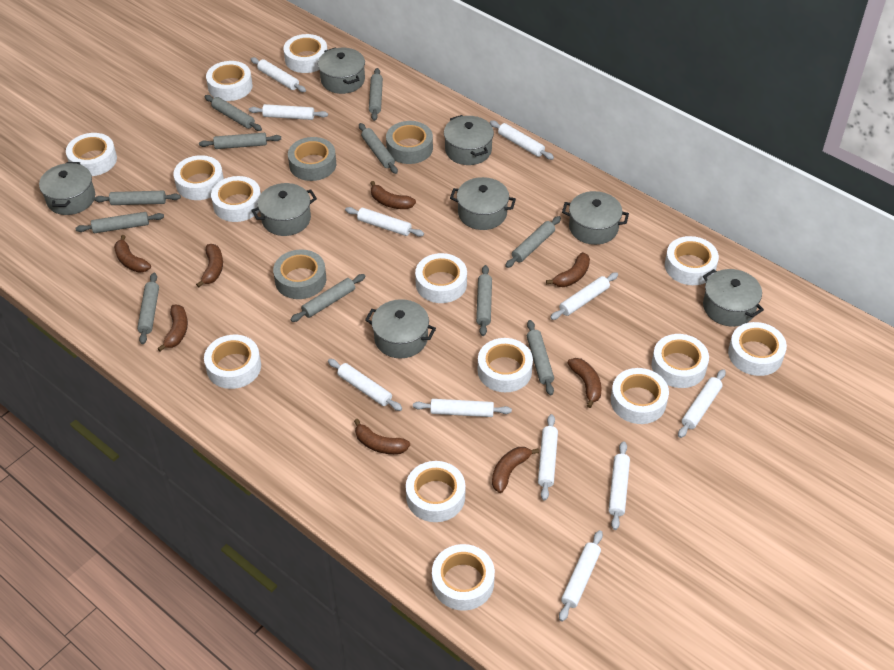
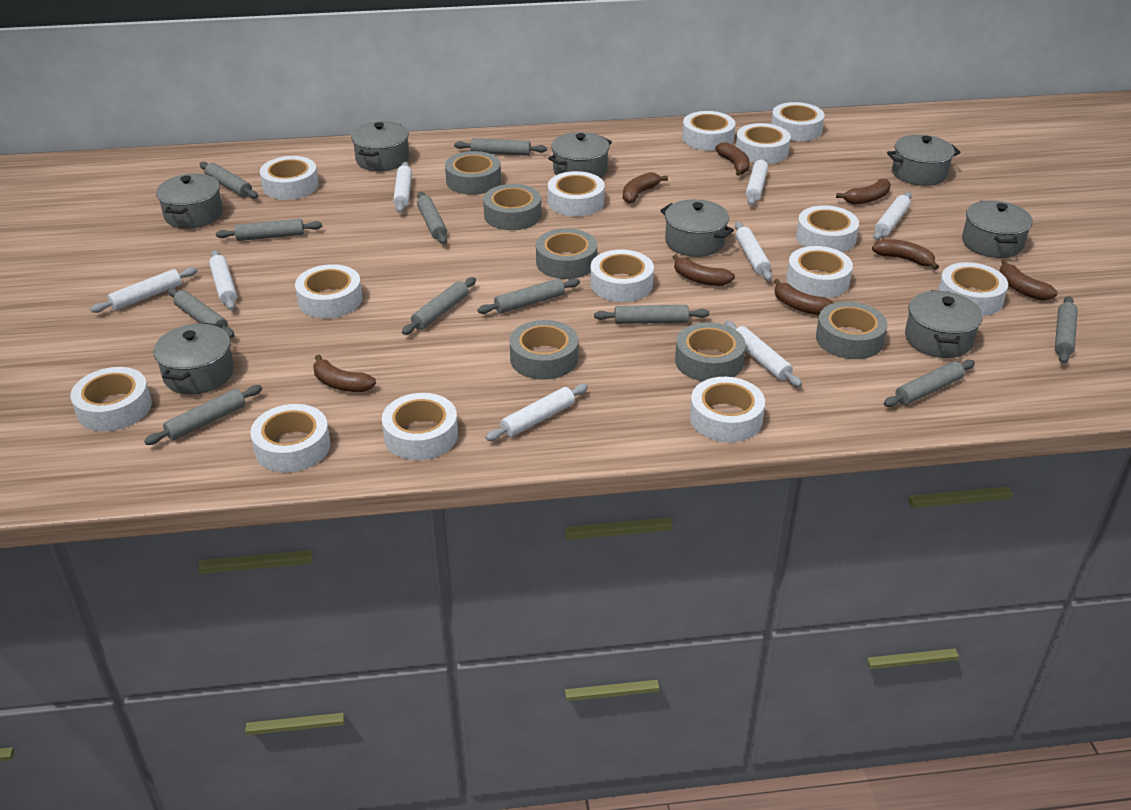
grey tape: 3 -> 6
white rolling pin: 11 -> 8

